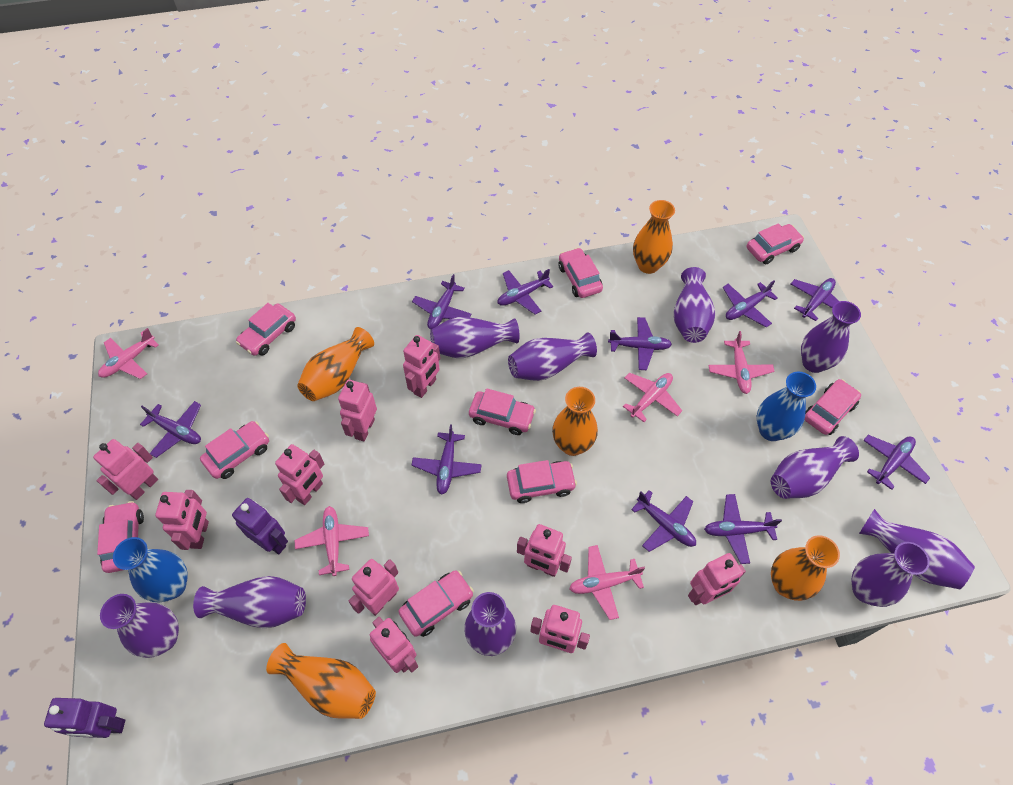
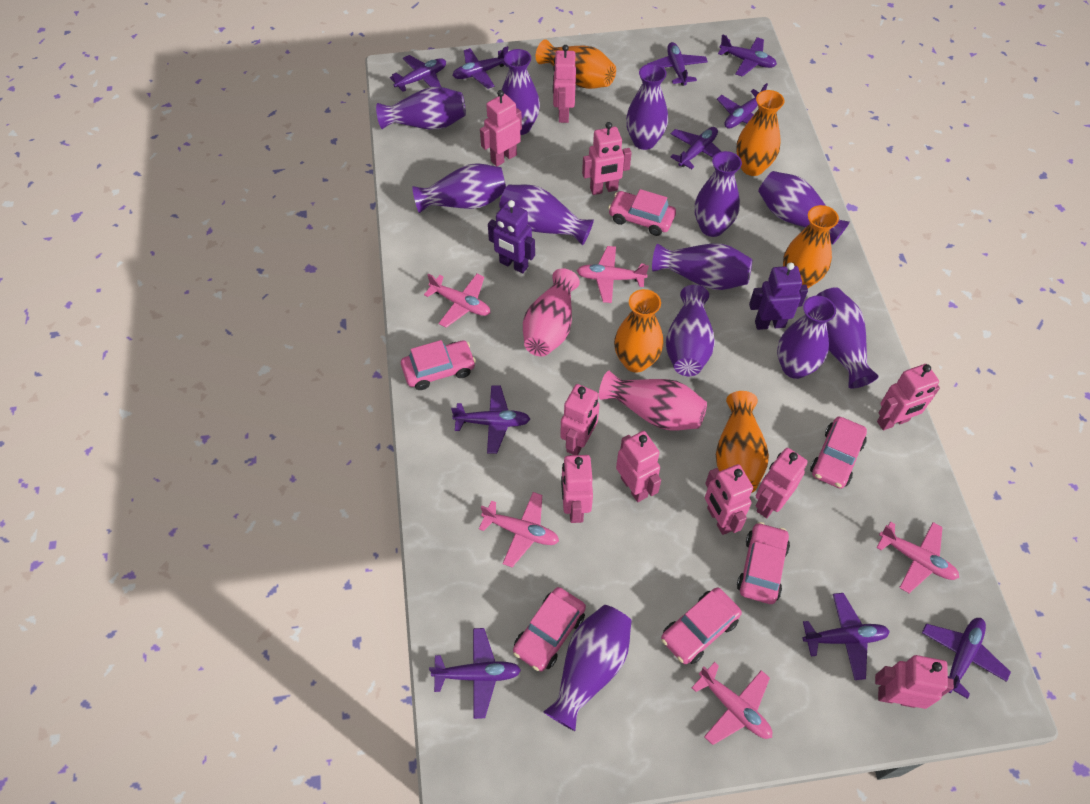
blue vase: 2 -> 0
pink car: 9 -> 6
pink vase: 0 -> 2
purple vase: 10 -> 12

